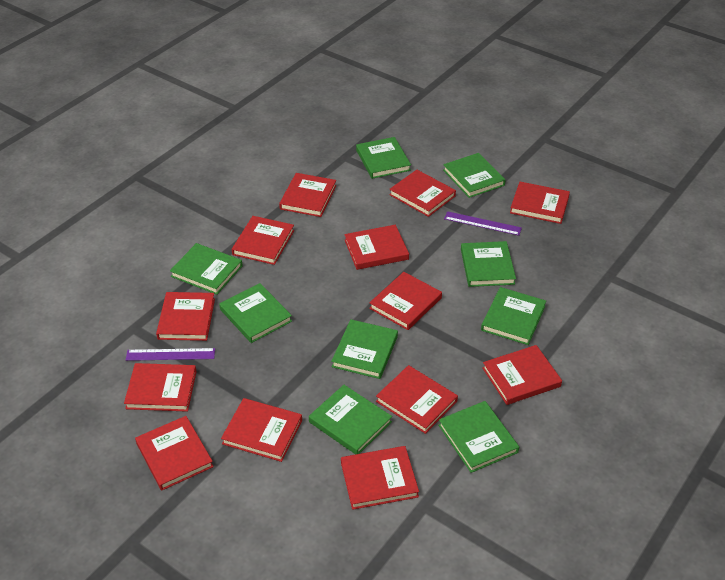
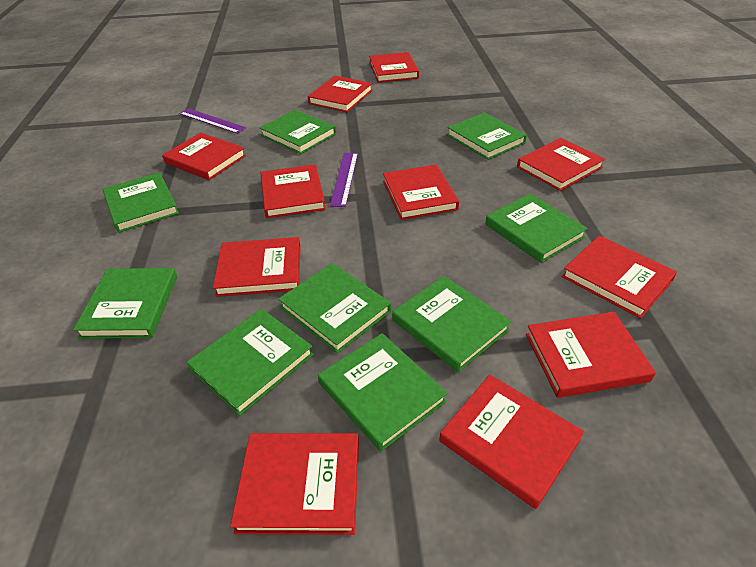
red book: 13 -> 11

